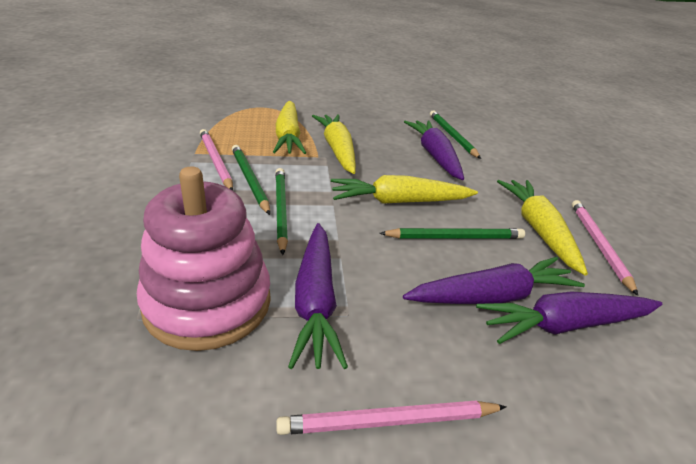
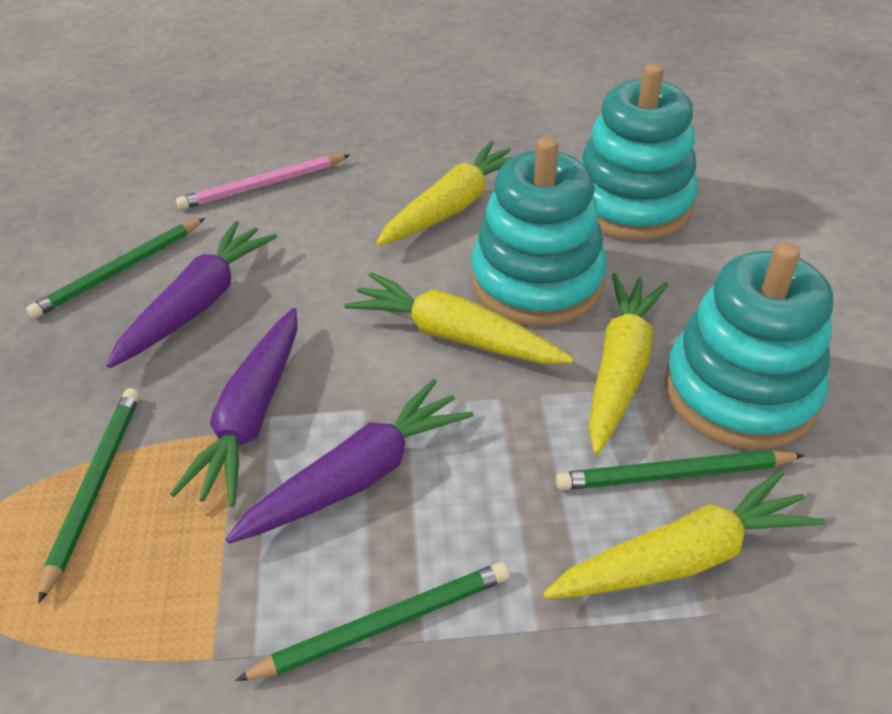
pink pencil: 3 -> 1
pink stacking toy: 1 -> 0
purple carrot: 4 -> 3
turquoise stacking toy: 0 -> 3

